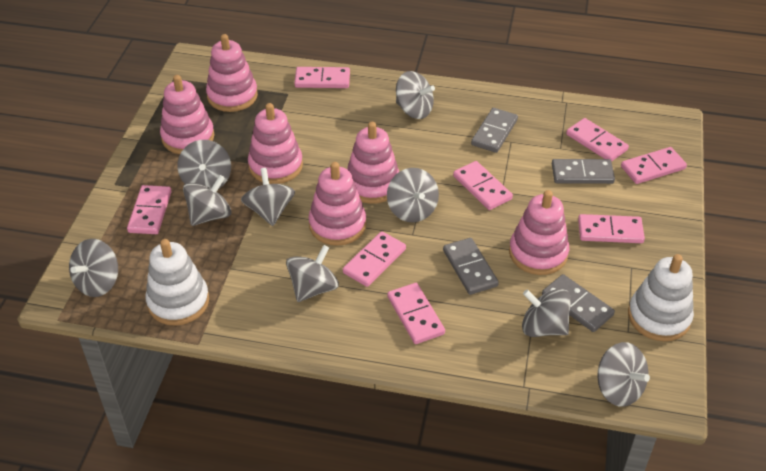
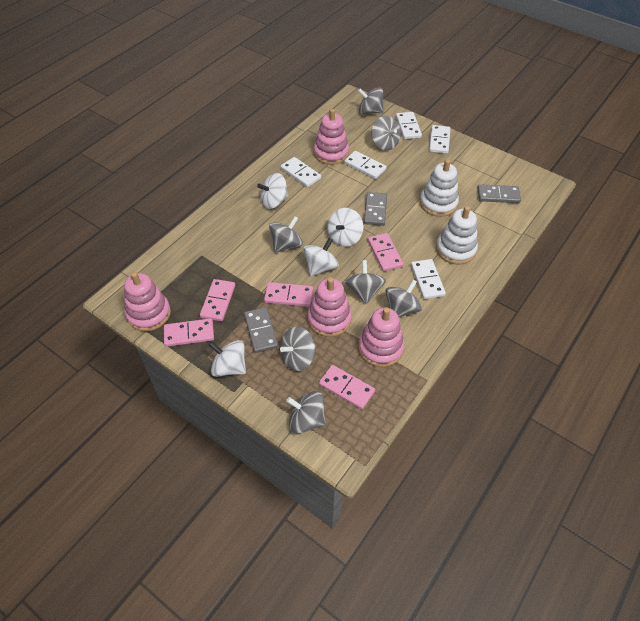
grey domino: 4 -> 3
grey spinning top: 9 -> 7
pink domino: 8 -> 5
pink stacking toy: 6 -> 4
white domino: 0 -> 5
white spinning top: 0 -> 4

